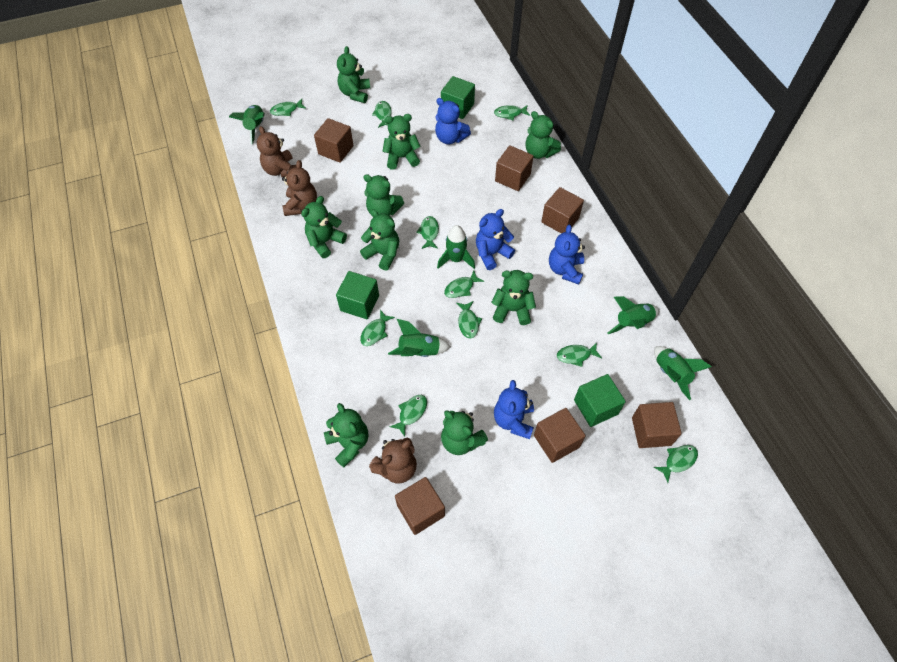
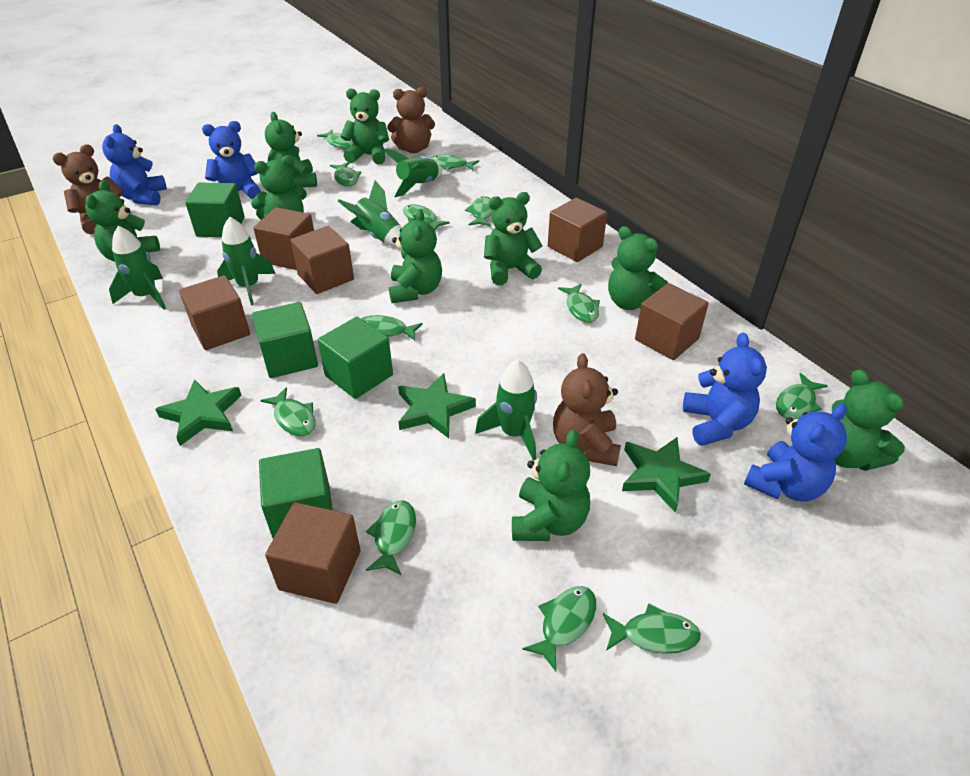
green cube: 3 -> 4
green fish: 10 -> 12
green star: 0 -> 3

